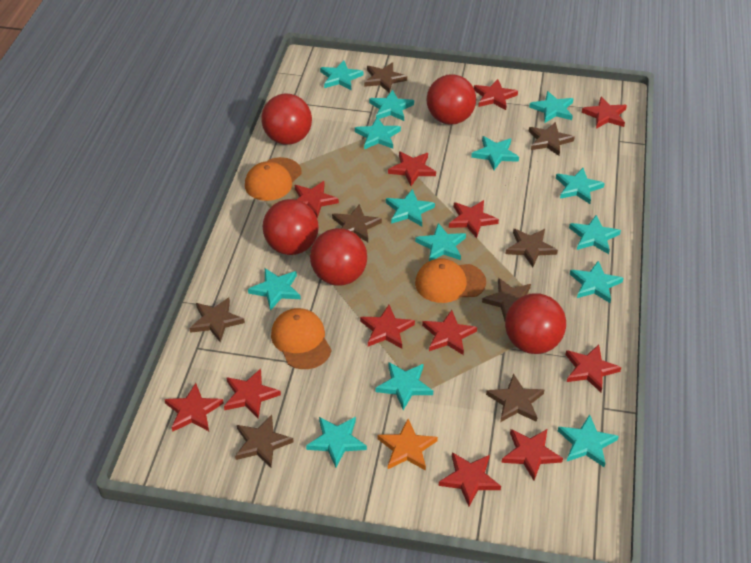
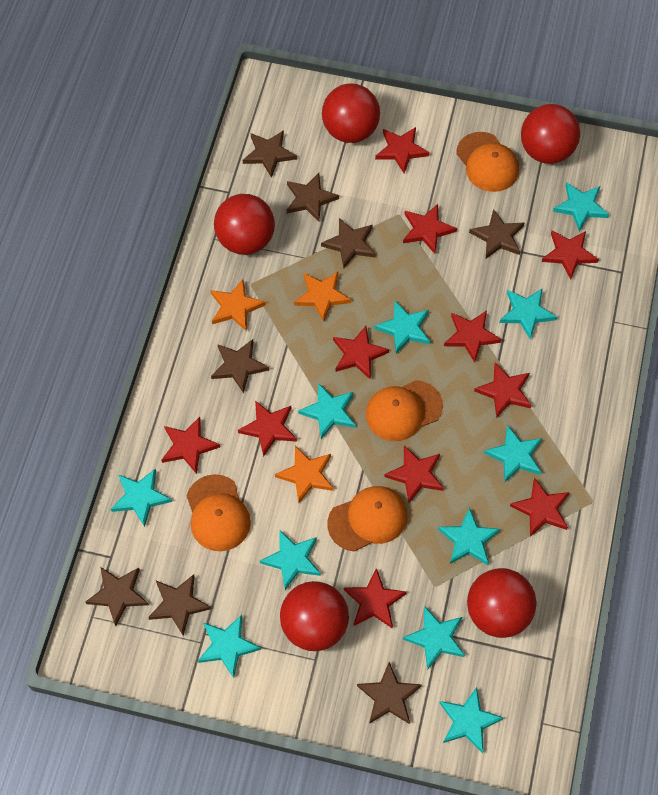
orange cap: 3 -> 4
orange star: 1 -> 3
red star: 12 -> 11
turquoise star: 14 -> 11

